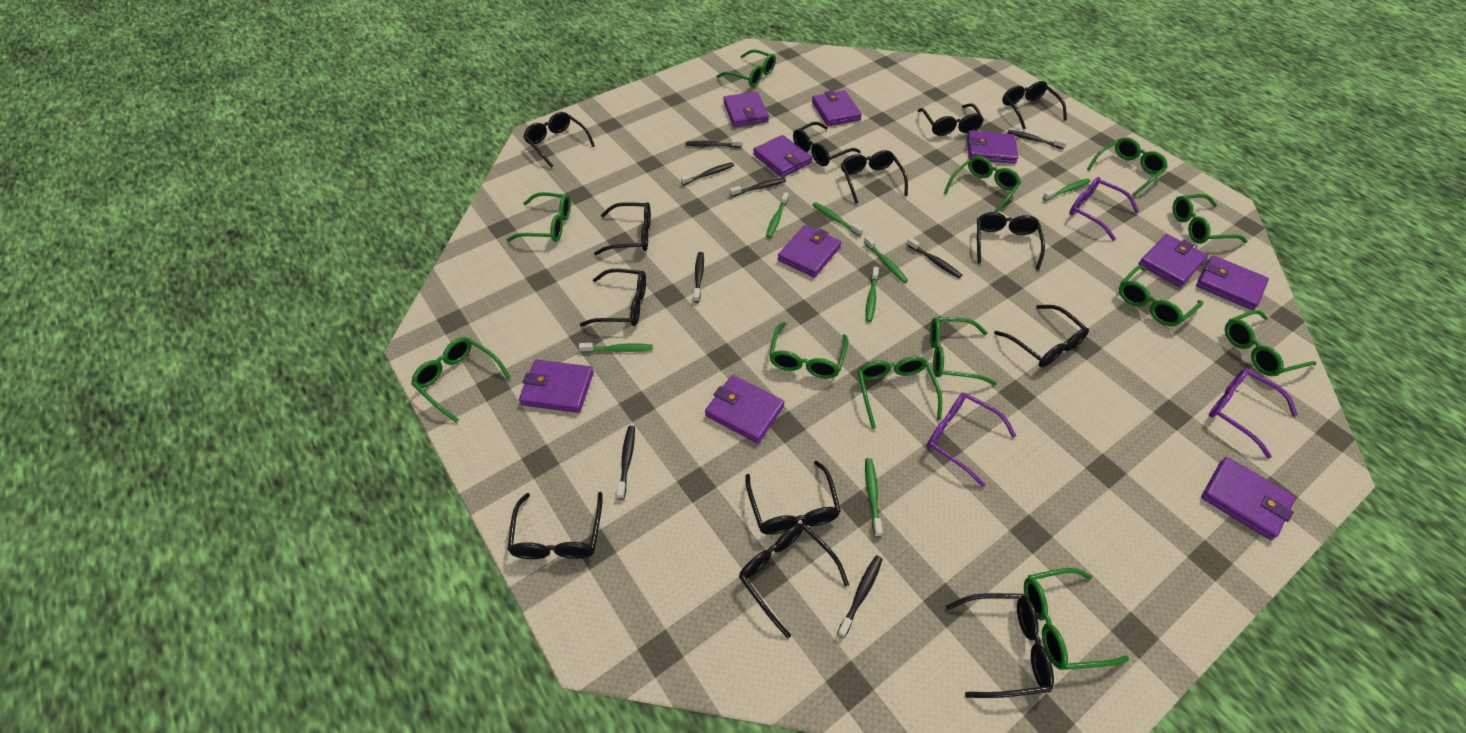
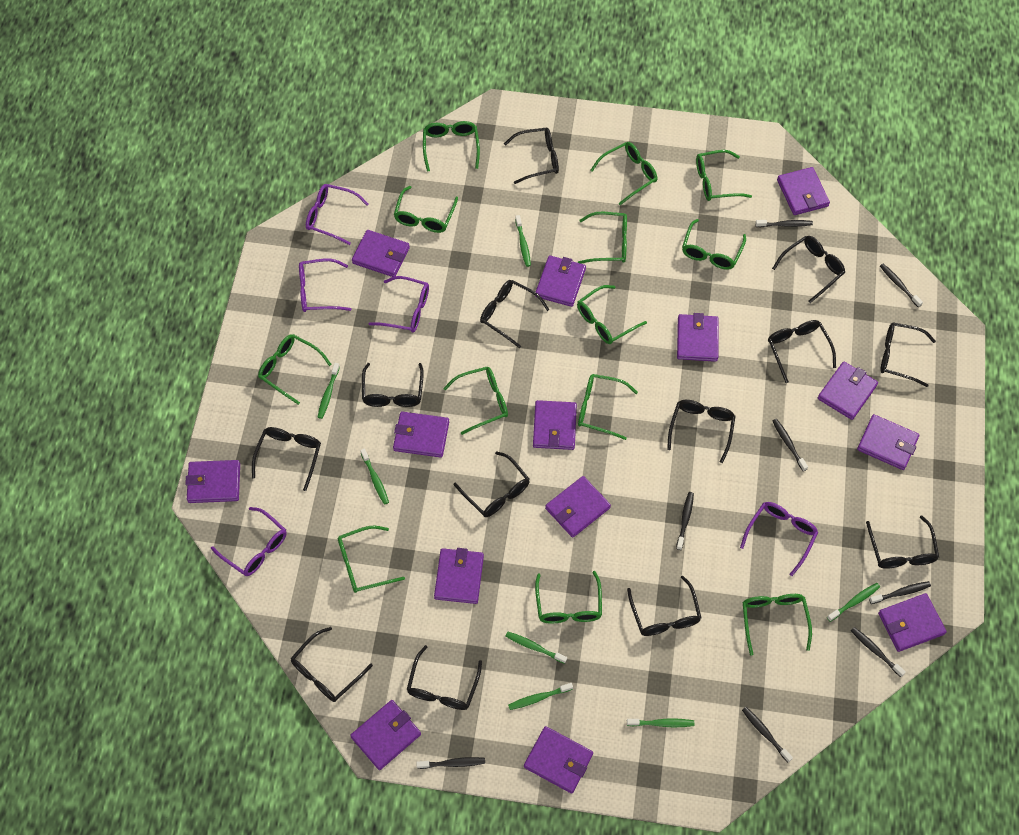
green glasses: 12 -> 13
purple glasses: 3 -> 5
purple wallet: 10 -> 14

